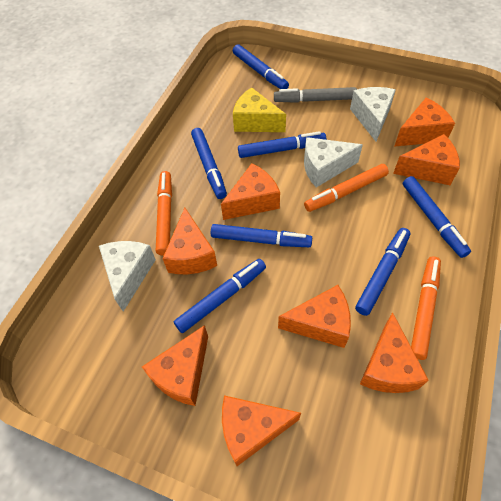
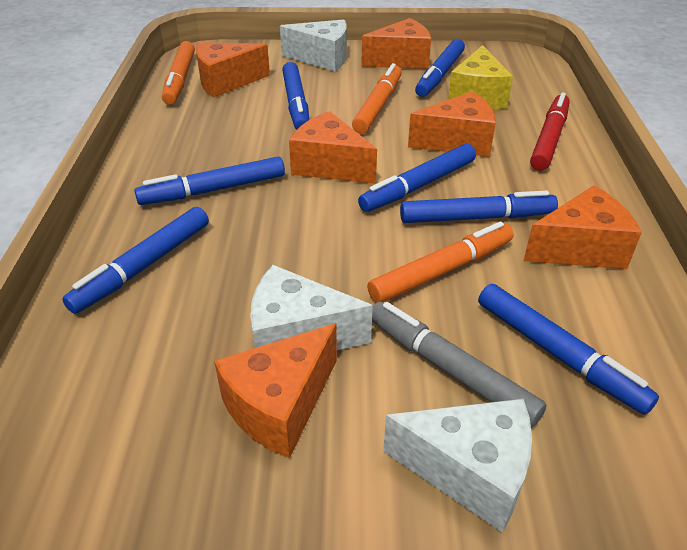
orange cheese: 8 -> 6
red marker: 0 -> 1

